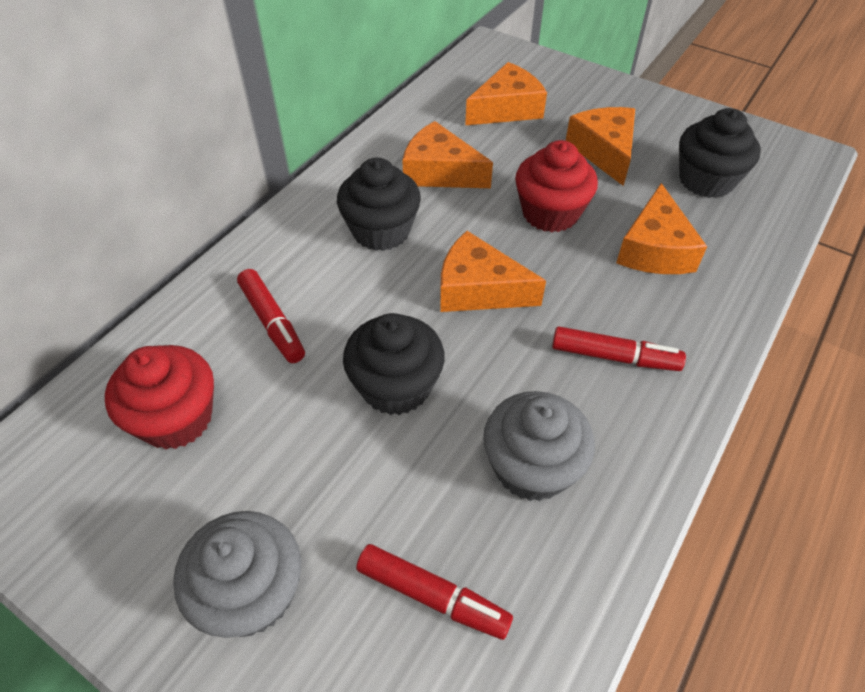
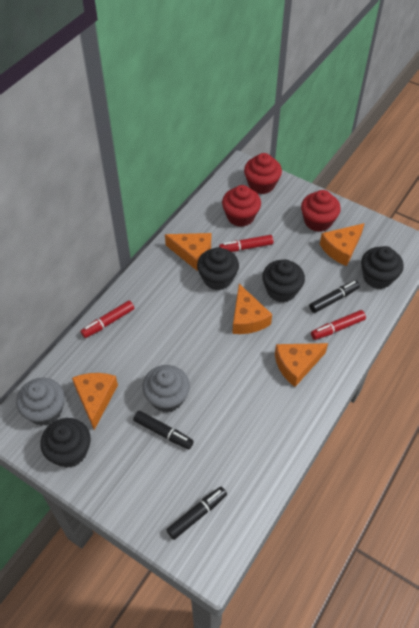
black cupcake: 3 -> 4
black marker: 0 -> 3
red cupcake: 2 -> 3

